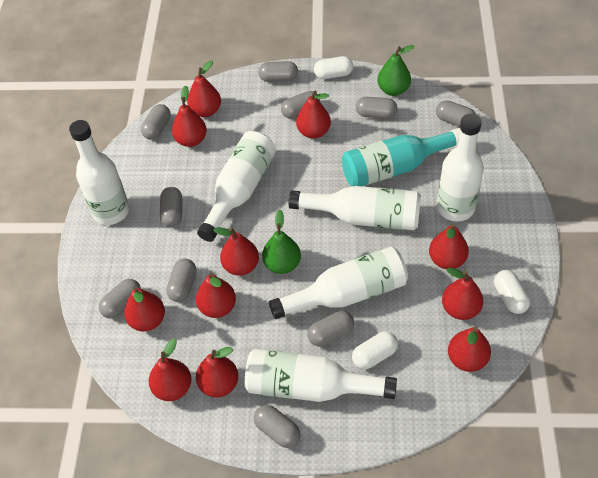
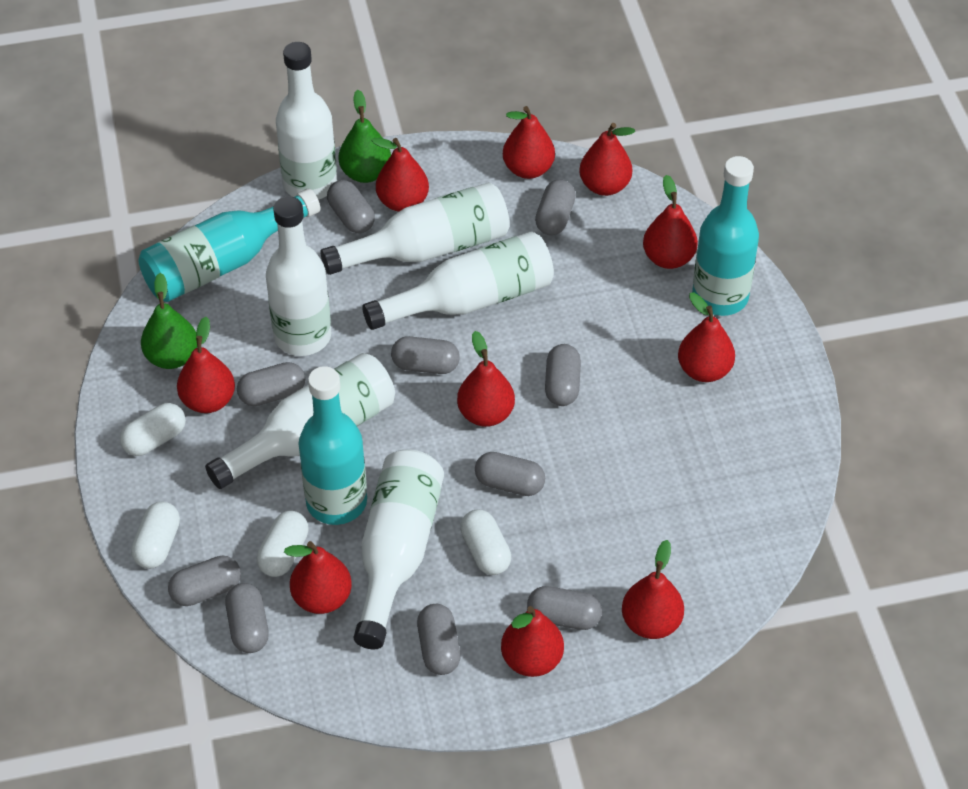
red pear: 11 -> 10
turquoise bottle: 1 -> 3
white capsule: 3 -> 4

